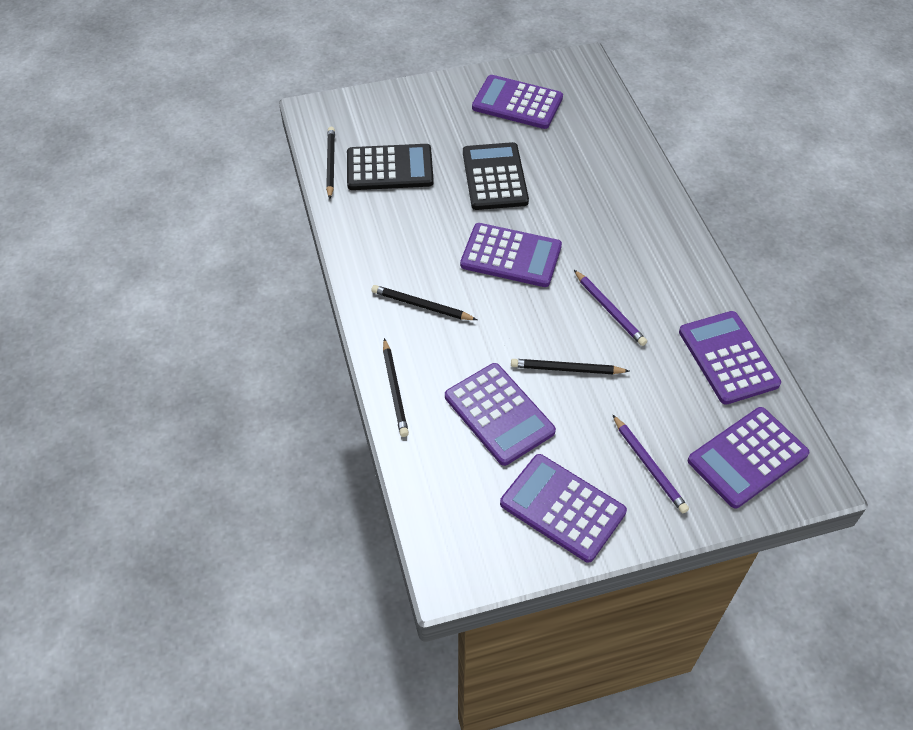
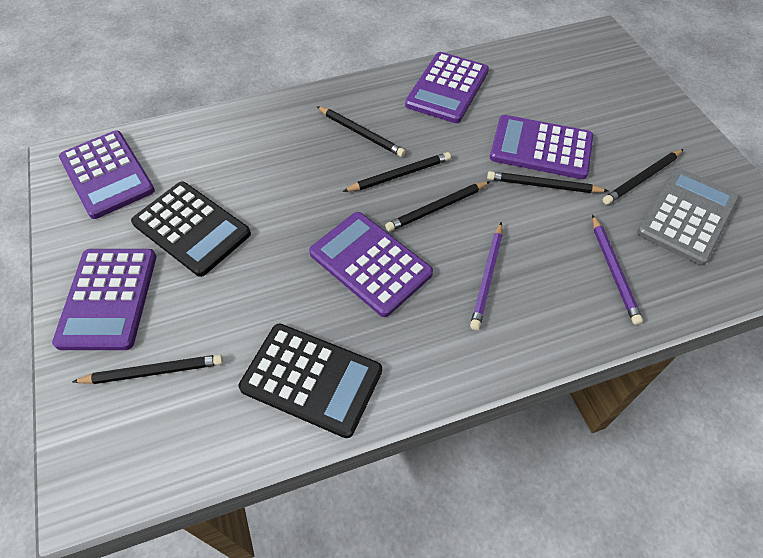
black pencil: 4 -> 6
grey calculator: 0 -> 1
purple calculator: 6 -> 5

